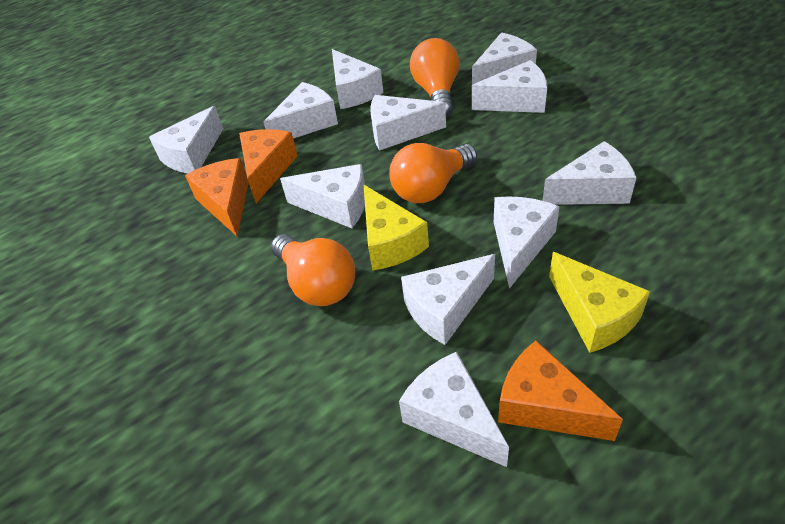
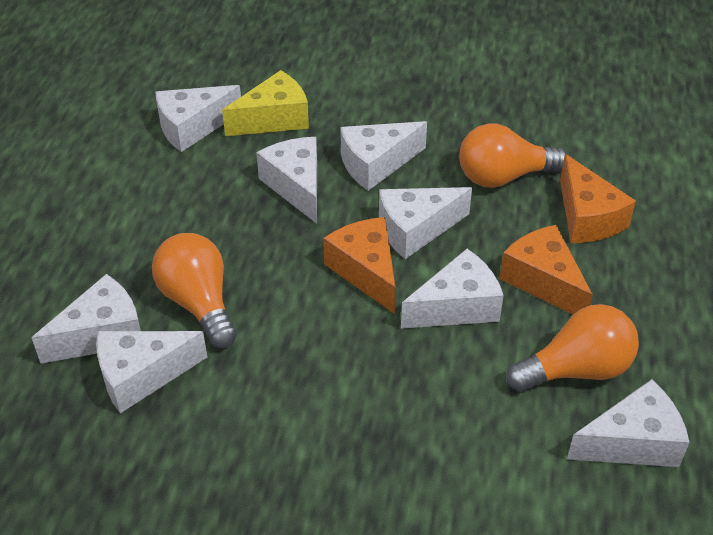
white cheese: 11 -> 8
yellow cheese: 2 -> 1

